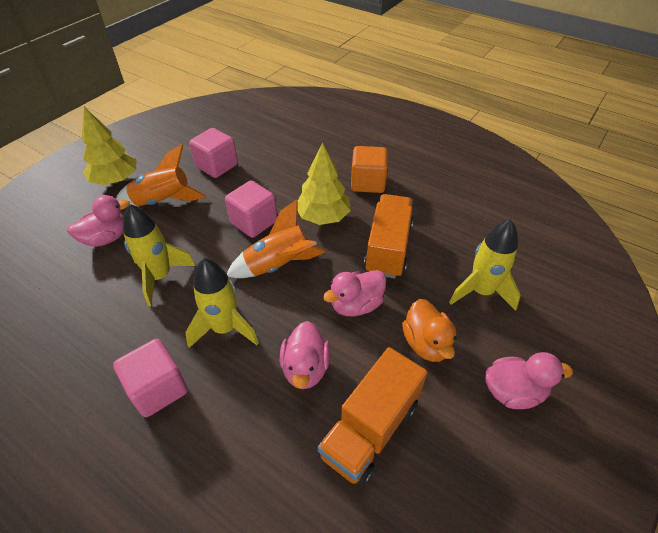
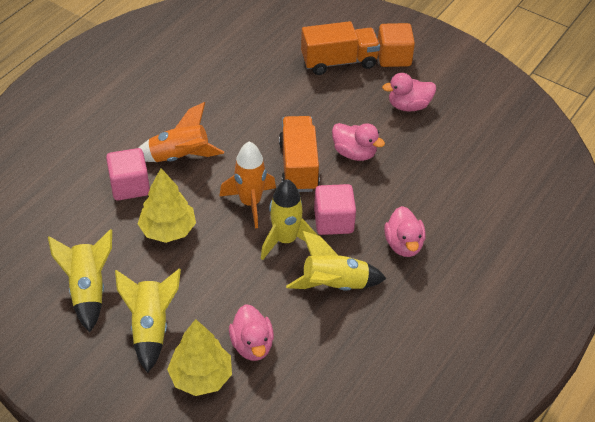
orange duck: 1 -> 0
pink cube: 3 -> 2
yellow rocket: 3 -> 4

